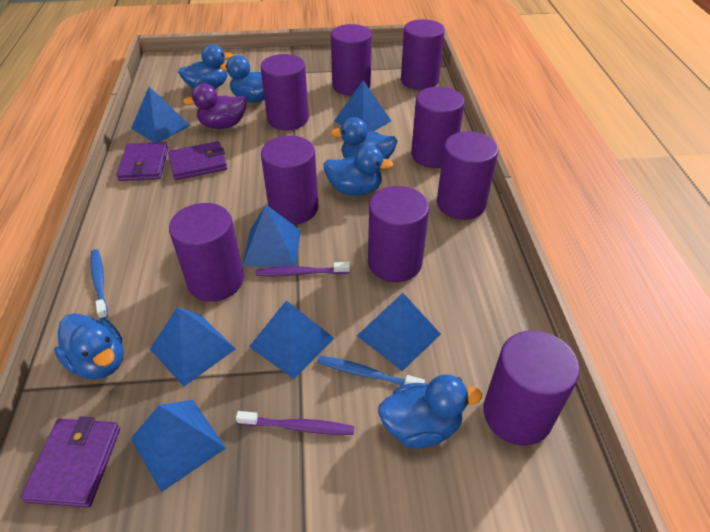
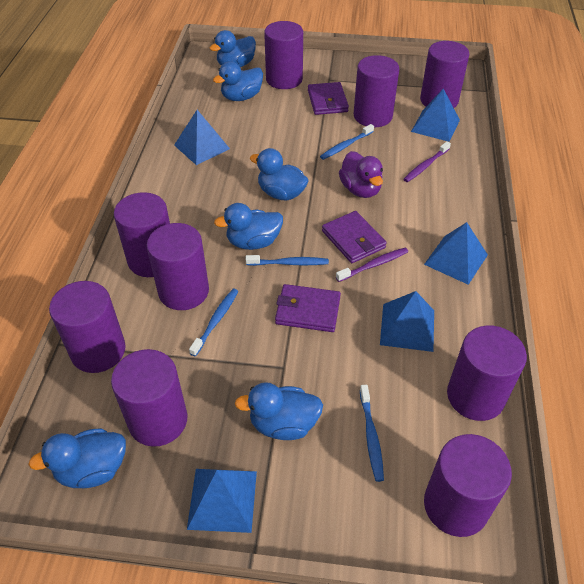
blue pyramid: 7 -> 5
blue toothbrush: 2 -> 4

